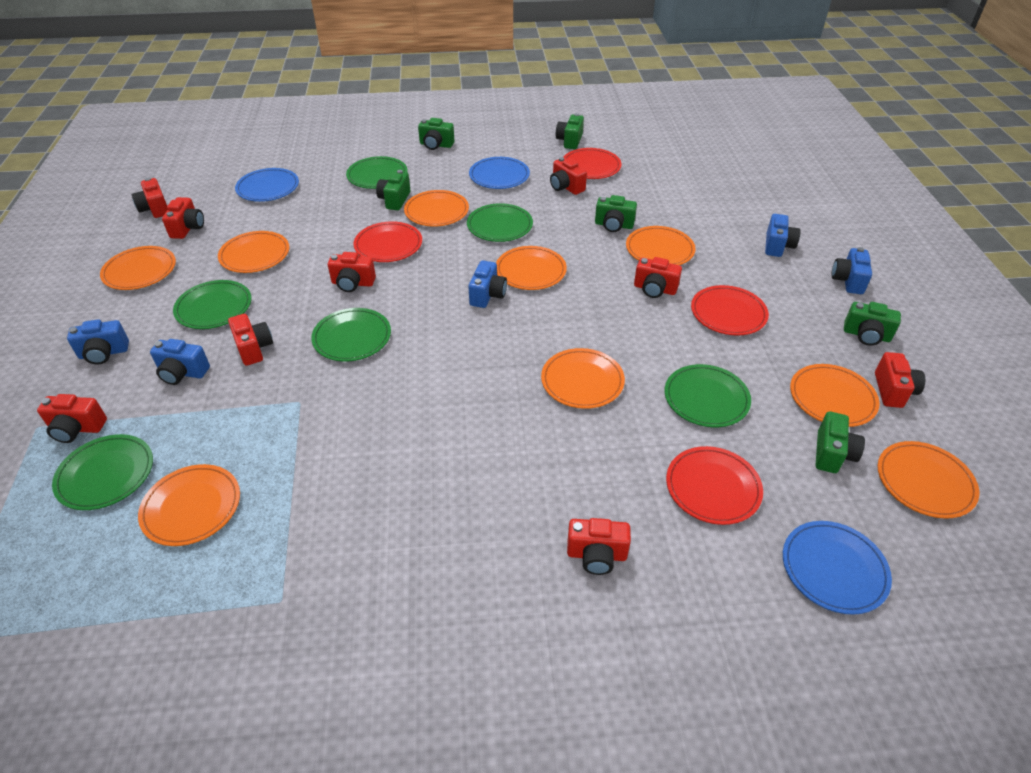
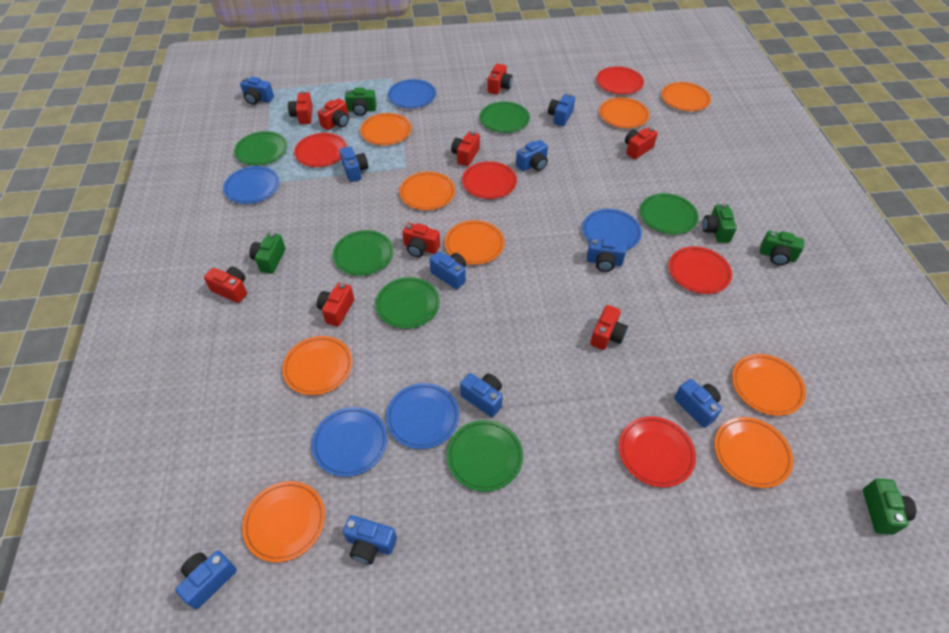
blue camera: 5 -> 10
blue plate: 3 -> 5
green camera: 6 -> 5
red plate: 4 -> 5

